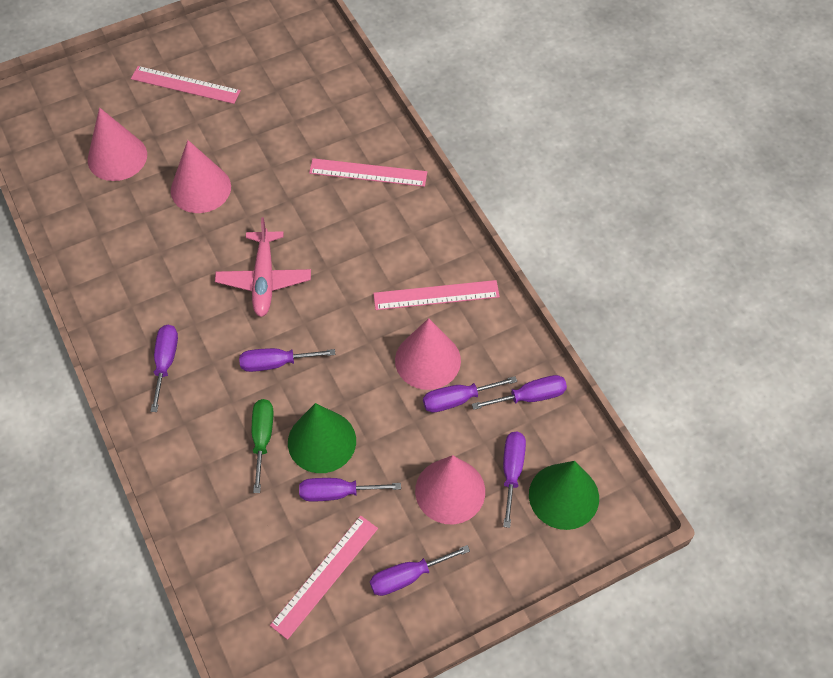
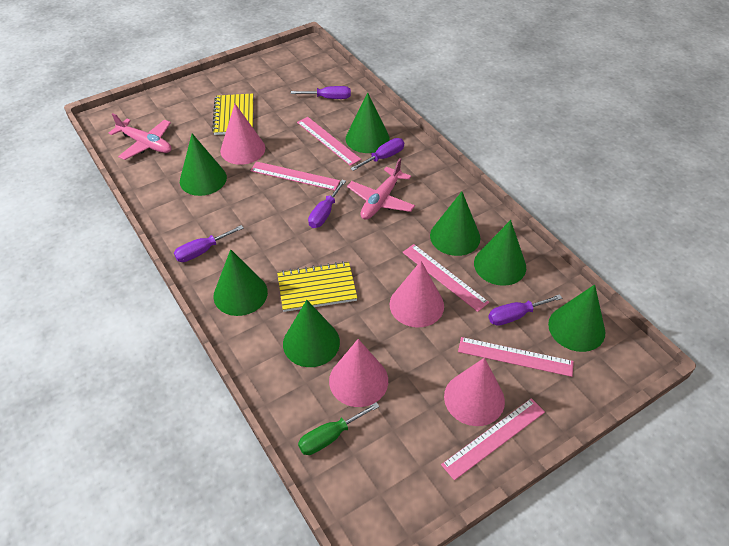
green cone: 2 -> 7
pink plane: 1 -> 2
pink ruler: 4 -> 5
purple screwdriver: 7 -> 5
yellow notebook: 0 -> 2

